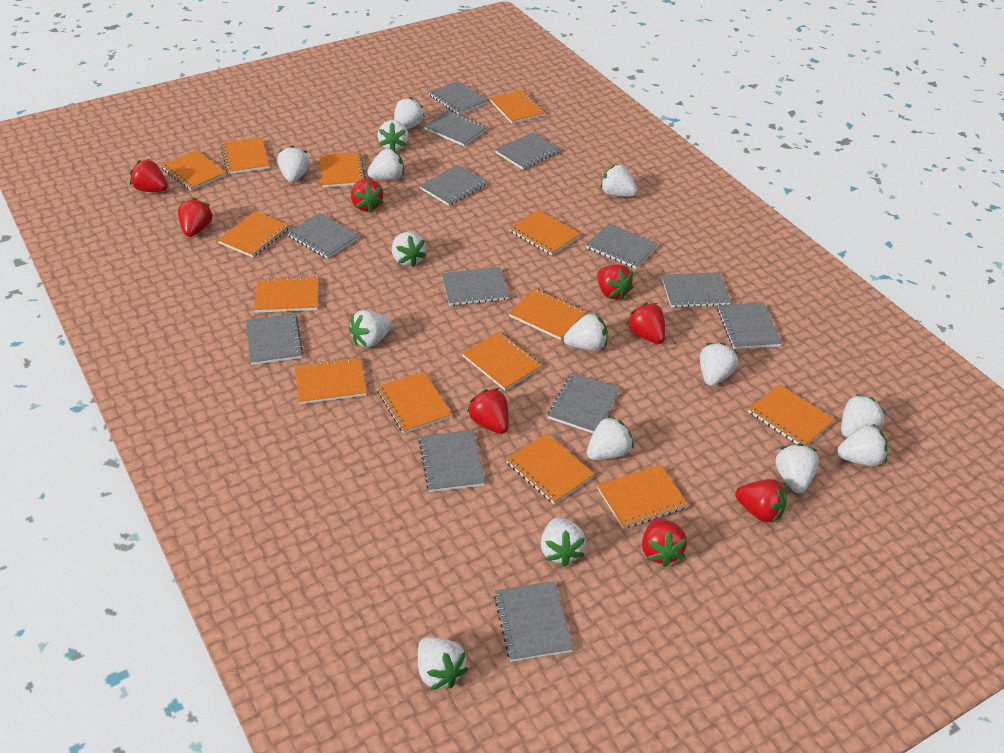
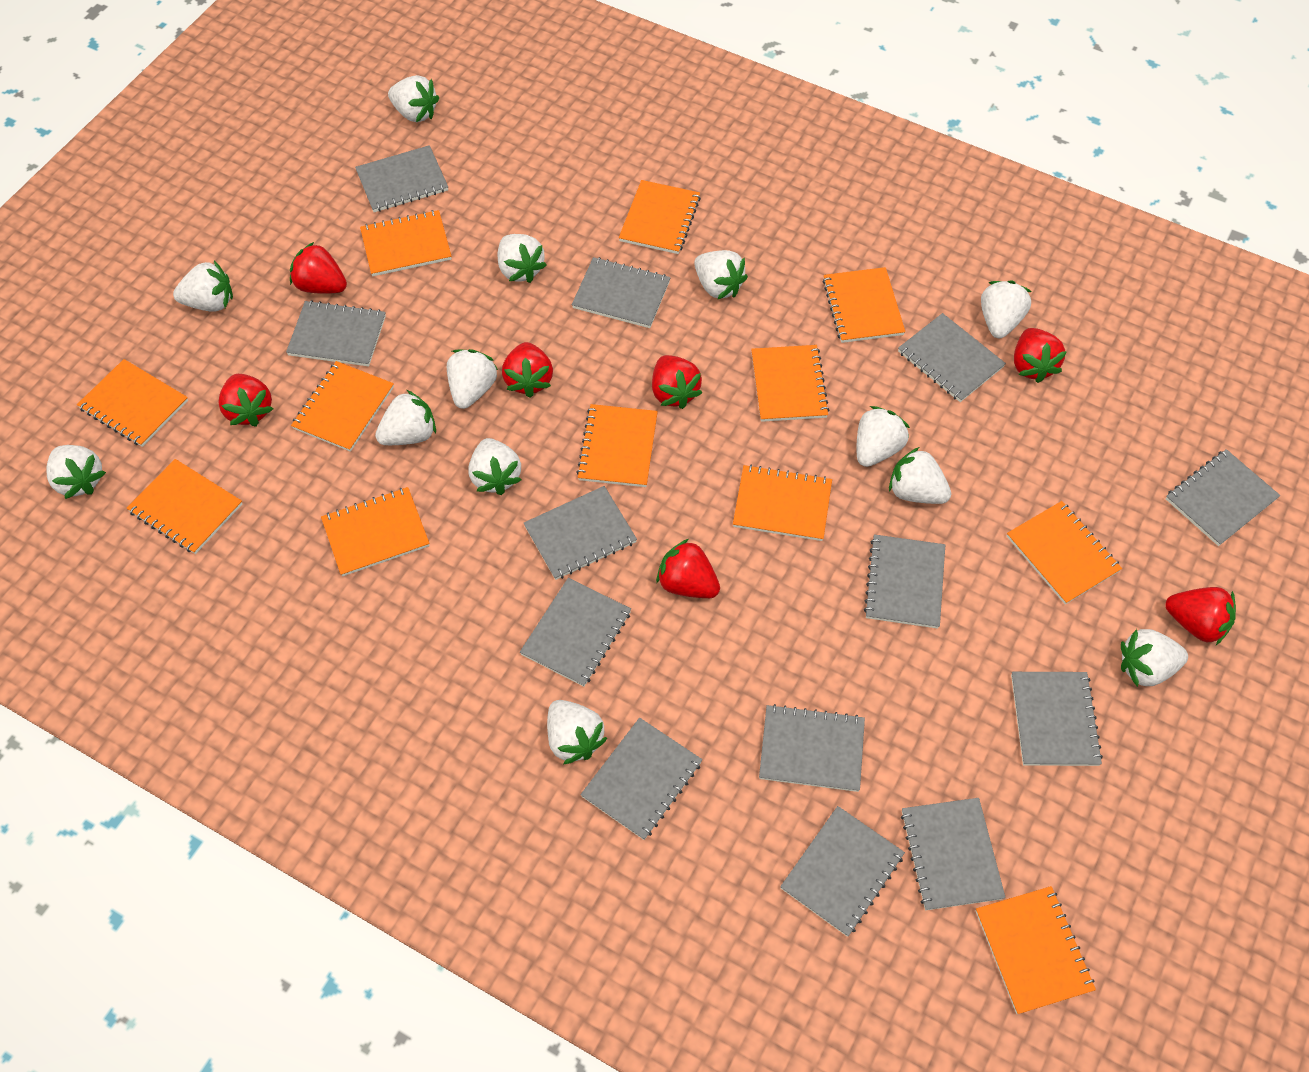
orange notebook: 14 -> 12
red strawberry: 8 -> 7
white strawberry: 15 -> 13

